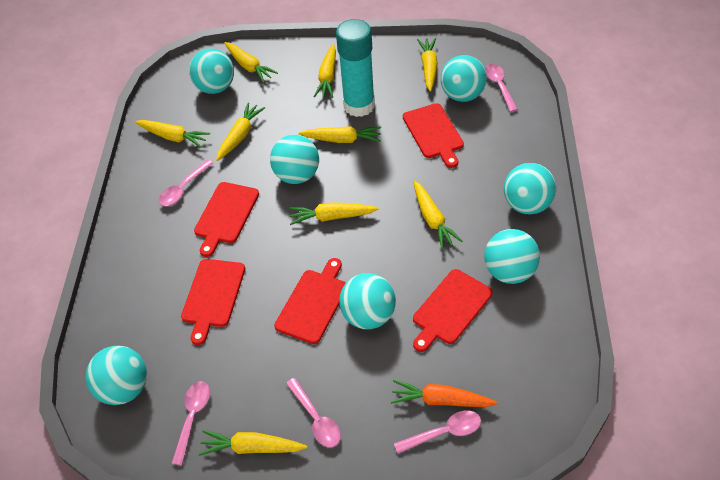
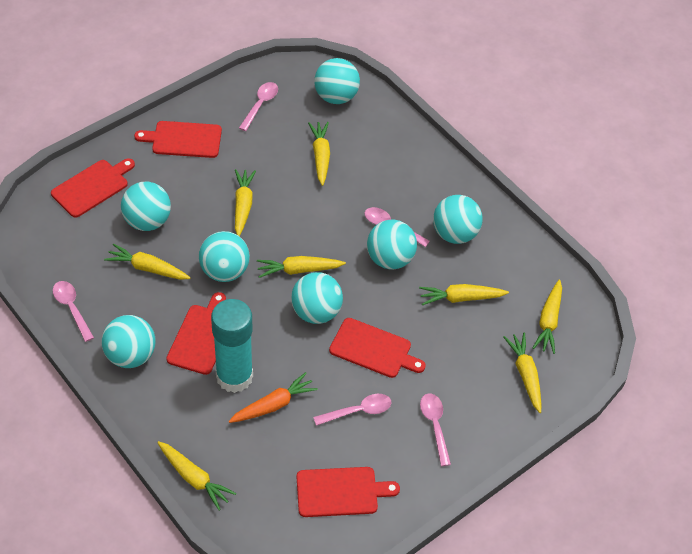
yellow carrot: 9 -> 8

